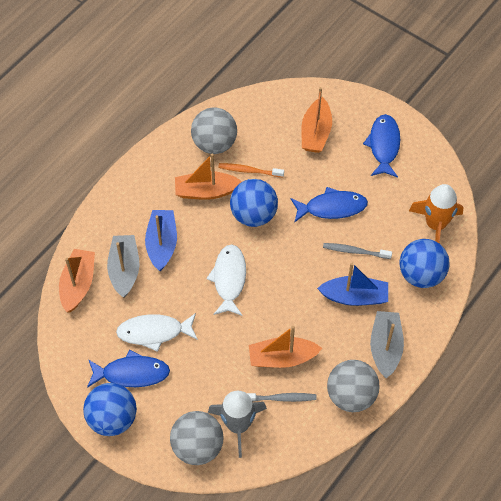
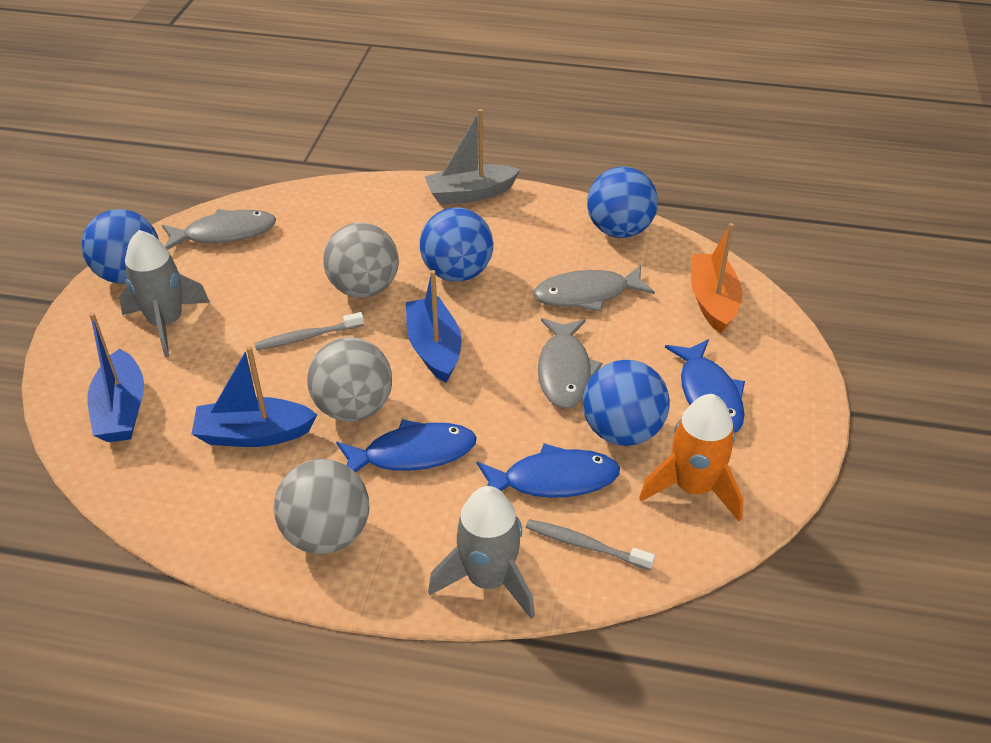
blue ball: 3 -> 4
blue boat: 2 -> 3
grey boat: 2 -> 1
grey fish: 0 -> 3
grey rocket: 1 -> 2
orange boat: 4 -> 1
orange toothbrush: 1 -> 0
white fish: 2 -> 0

